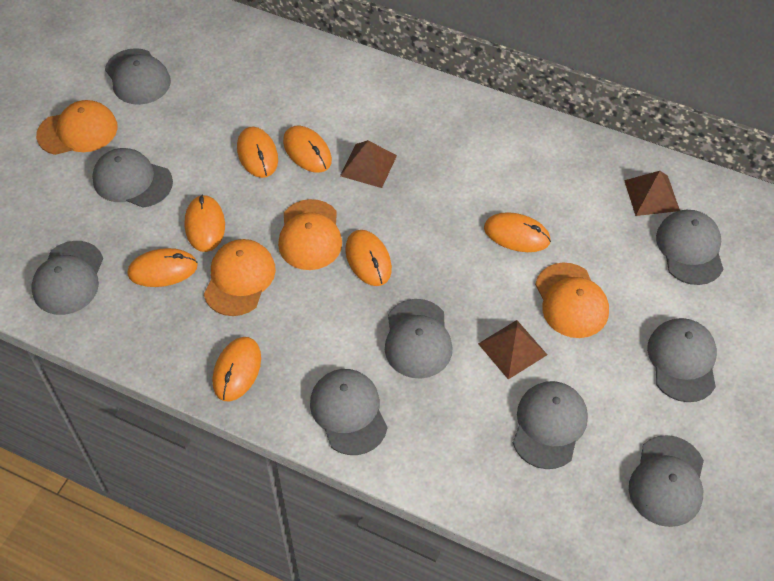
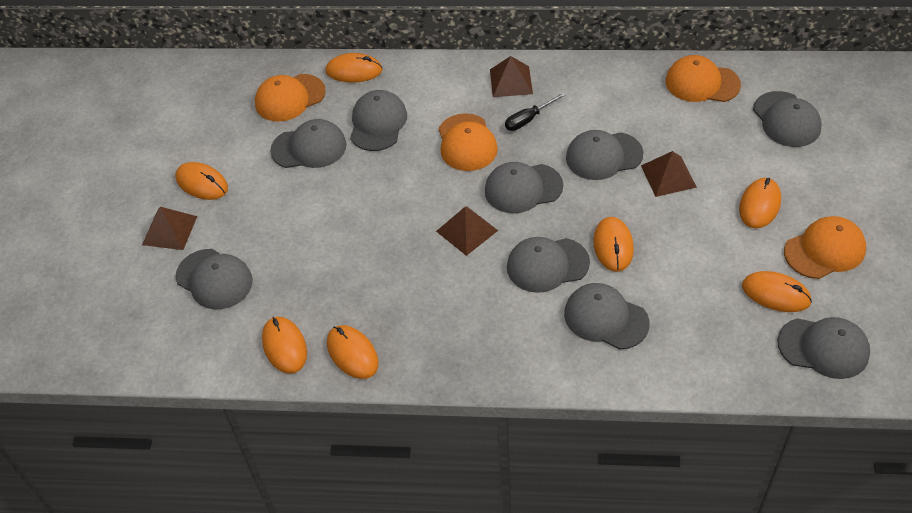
black screwdriver: 0 -> 1
brown pyramid: 3 -> 4

